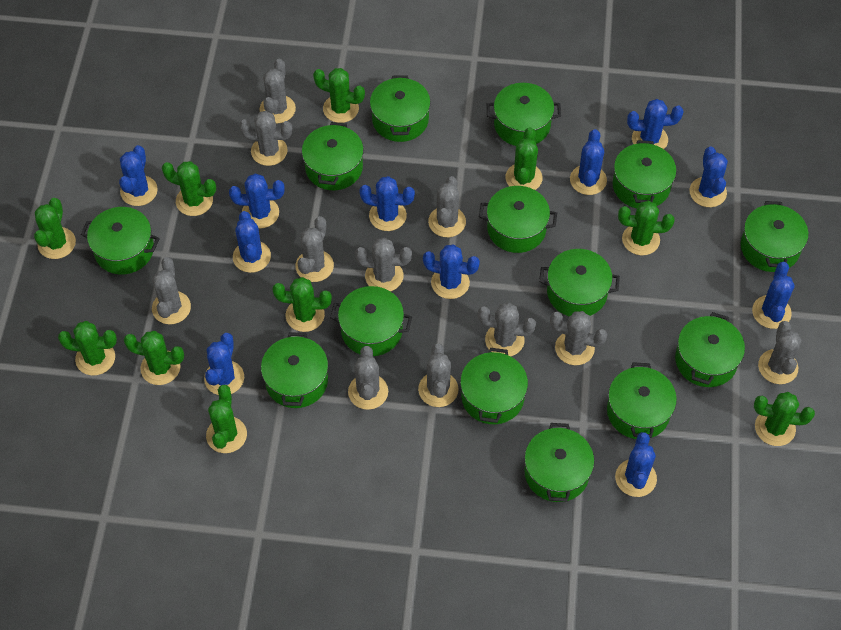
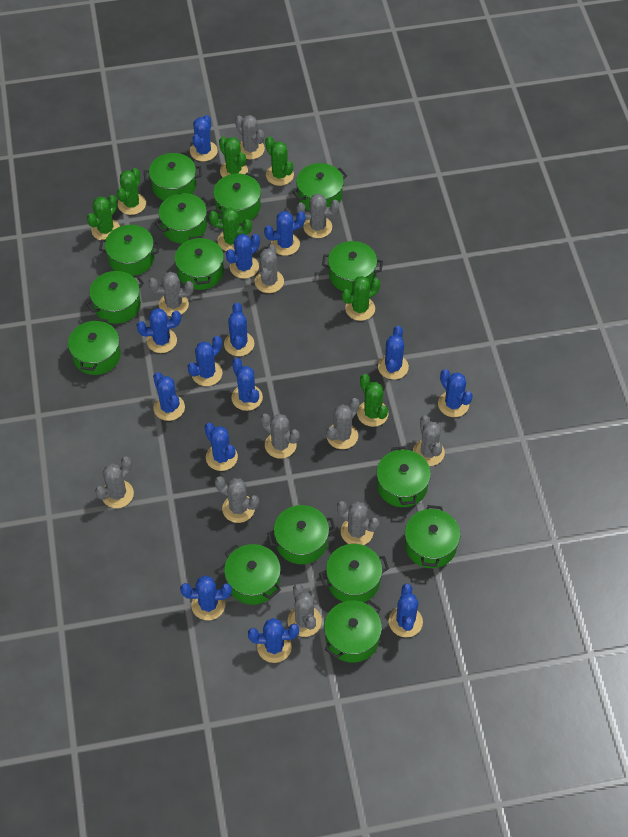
blue cactus: 11 -> 14
green cactus: 10 -> 7
green pot: 14 -> 15

